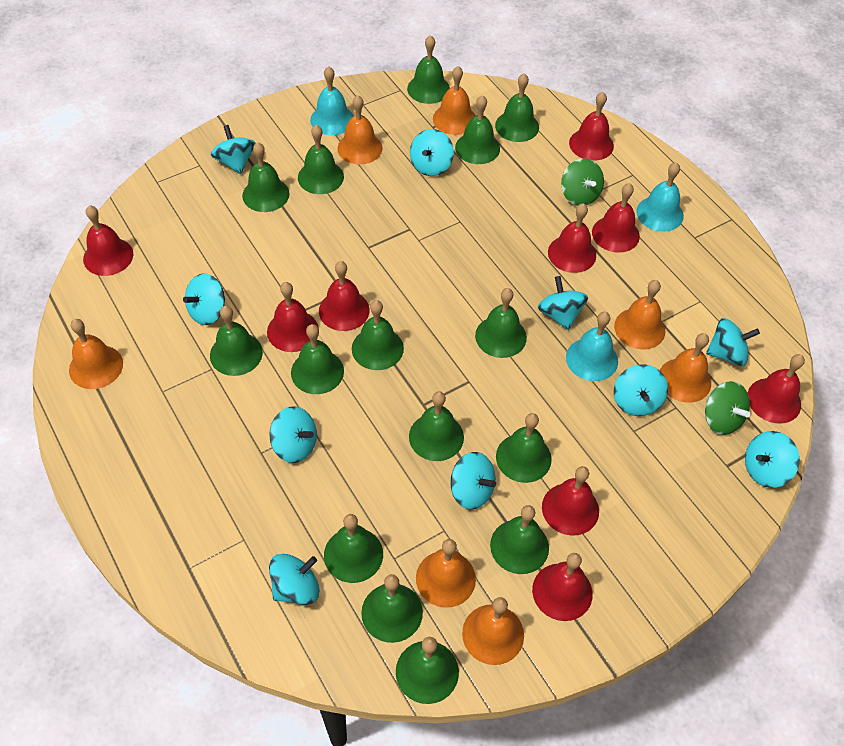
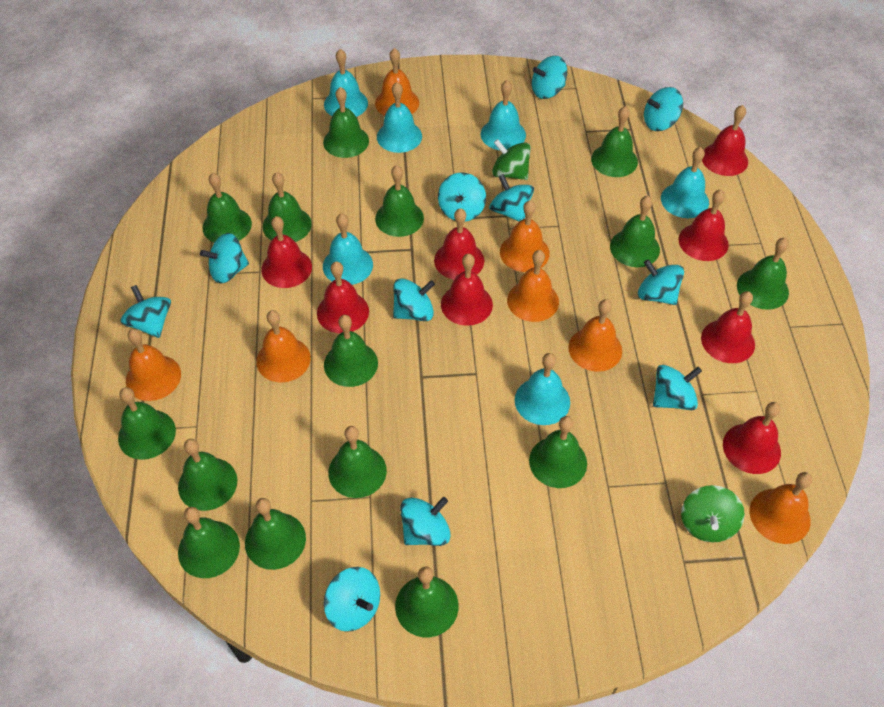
red bell: 9 -> 8
turquoise bell: 3 -> 6
turquoise spinning top: 10 -> 11

